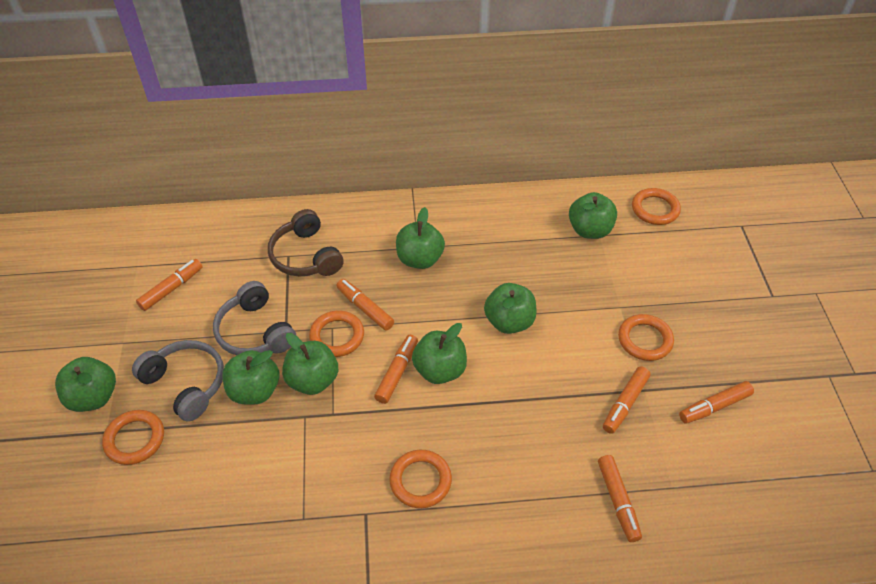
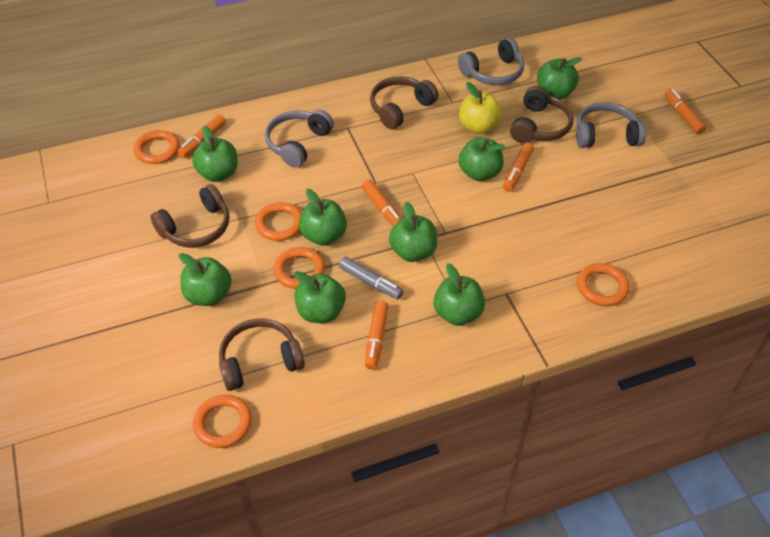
brown headphones: 1 -> 4
green apple: 7 -> 8
grey headphones: 2 -> 3
grey marker: 0 -> 1
orange marker: 6 -> 5
yellow apple: 0 -> 1

